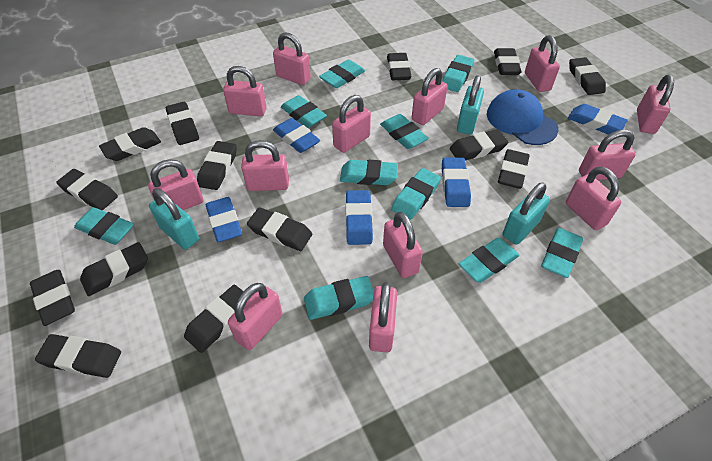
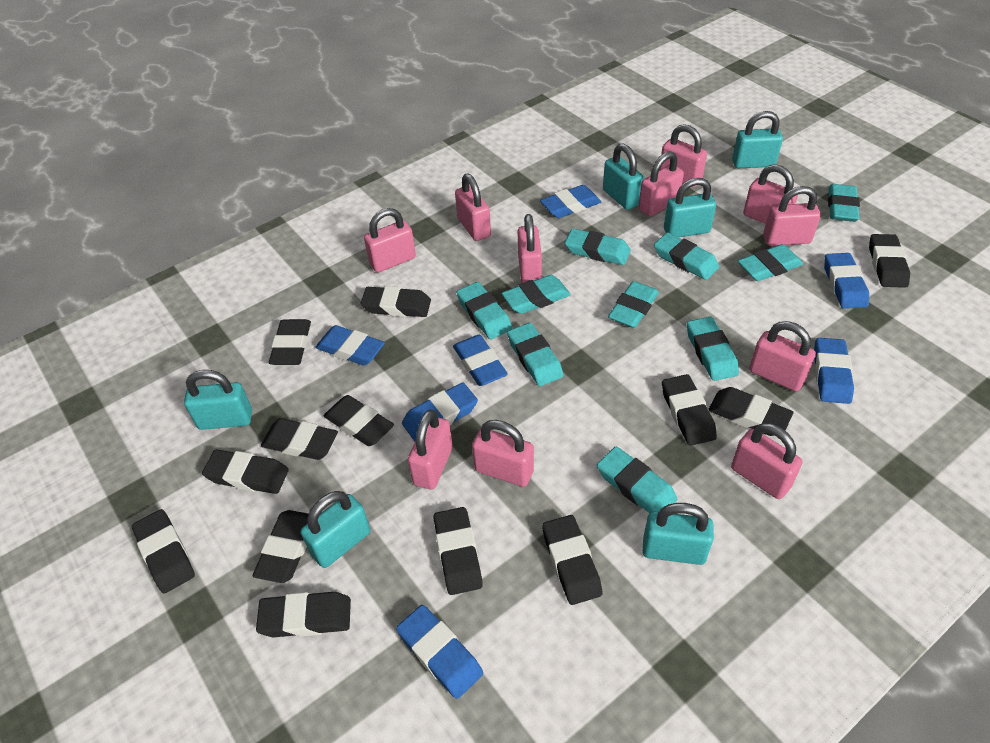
black eraser: 14 -> 13
blue cap: 1 -> 0
blue eraser: 5 -> 7
pink padlock: 13 -> 11
turquoise padlock: 3 -> 6

